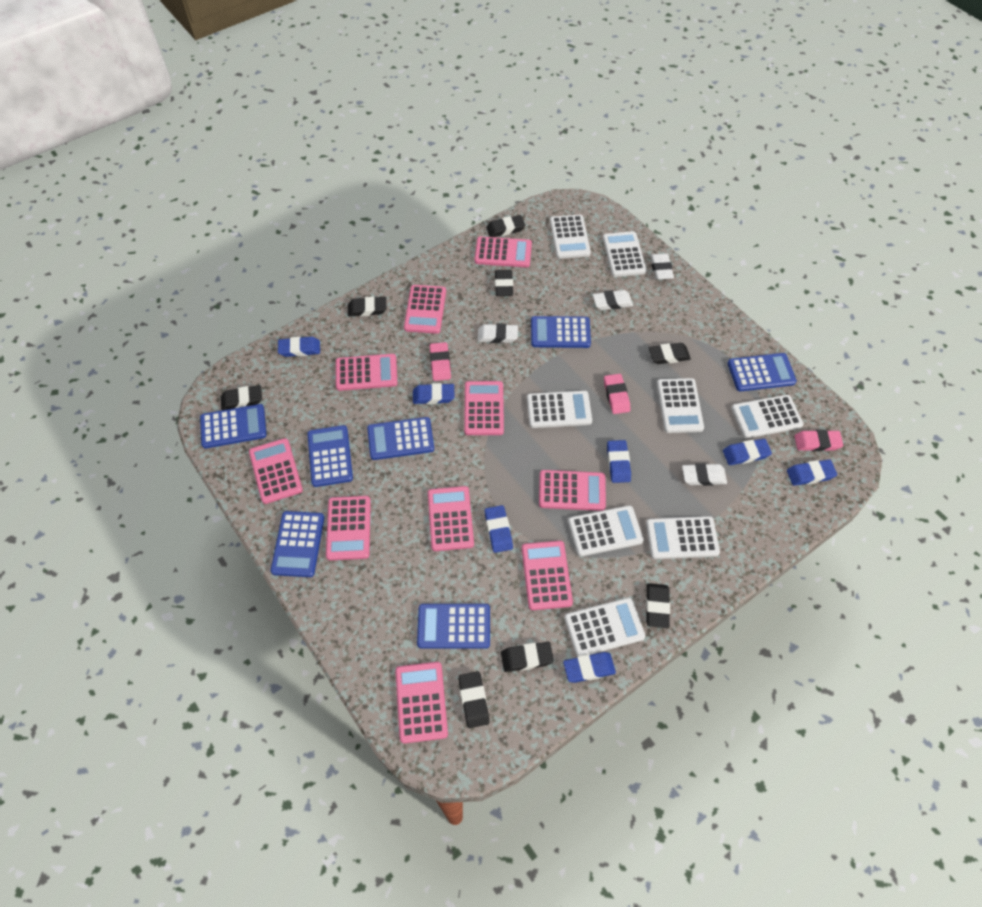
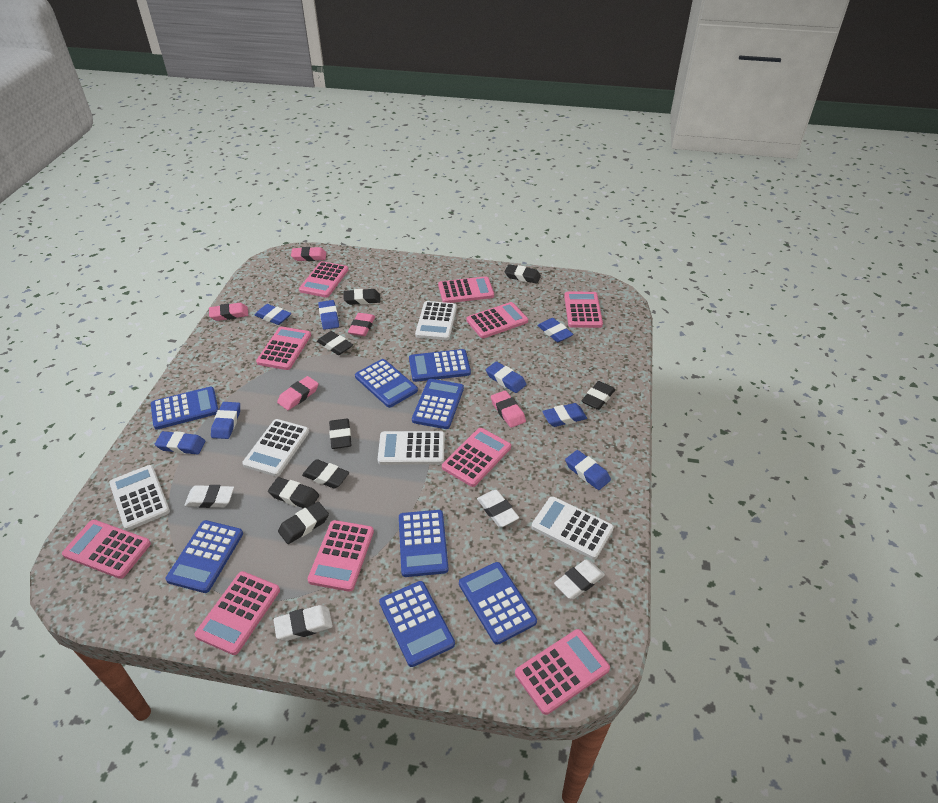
blue calculator: 7 -> 8
blue eraser: 7 -> 8
pink eraser: 3 -> 5
white calculator: 8 -> 5

